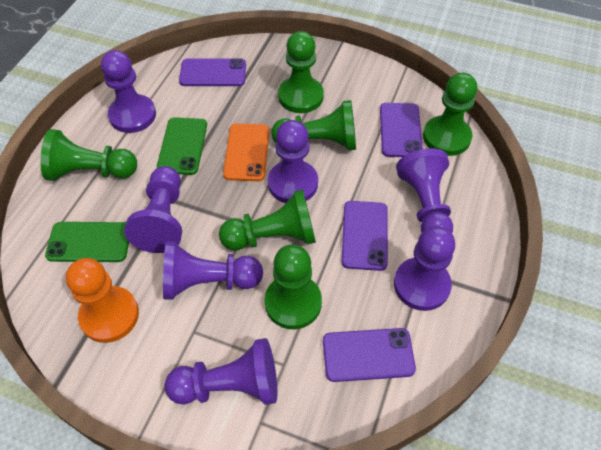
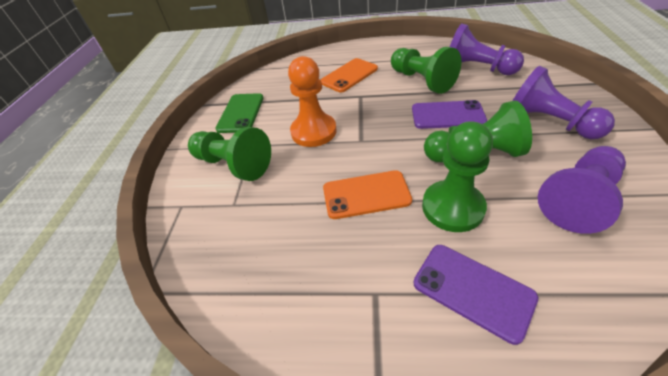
green pawn: 6 -> 4
green phone: 2 -> 1
orange phone: 1 -> 2
purple pawn: 7 -> 3
purple phone: 4 -> 2

